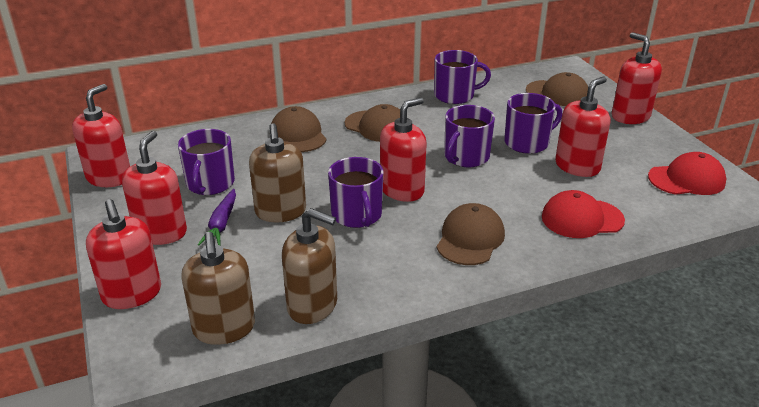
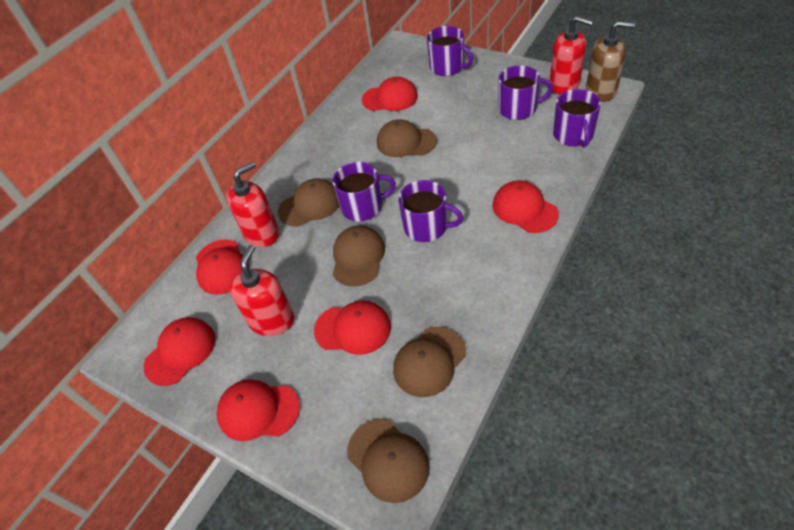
brown cap: 4 -> 5
brown soap dispenser: 3 -> 1
purple carrot: 1 -> 0
red cap: 2 -> 6
red soap dispenser: 6 -> 3

